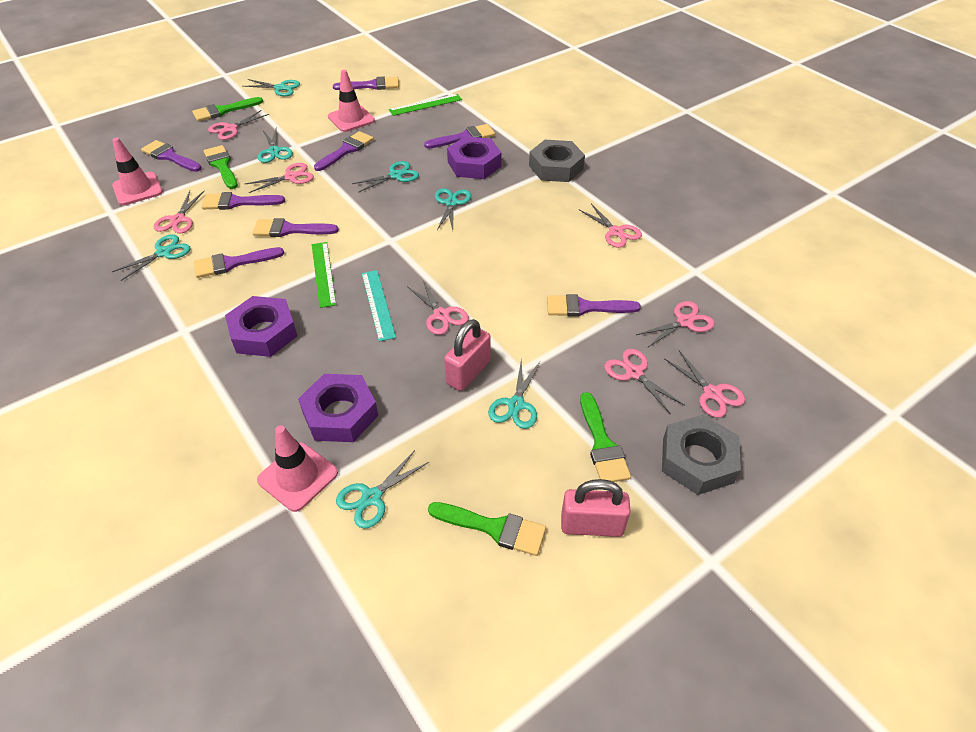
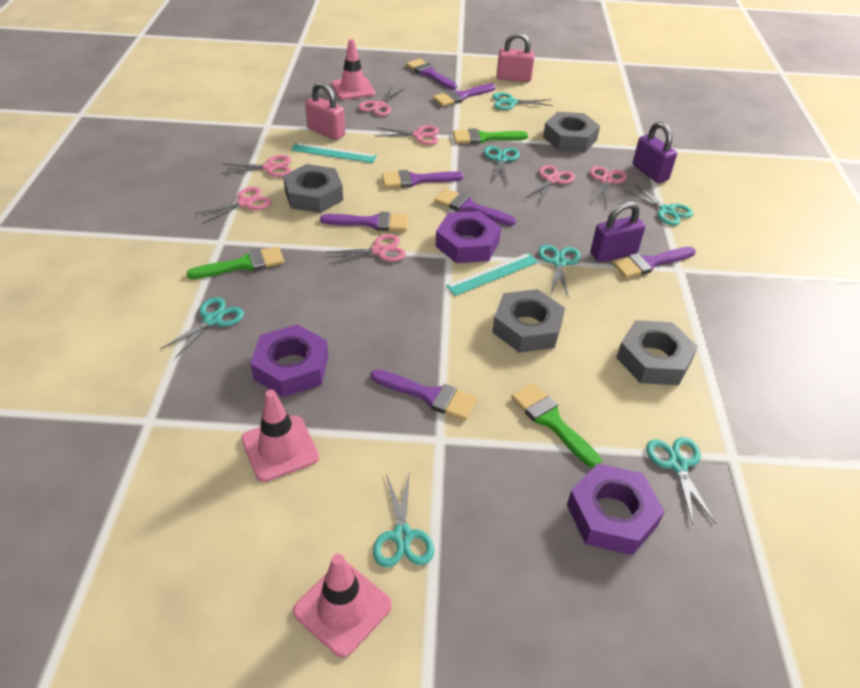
green brush: 4 -> 3
green ruler: 2 -> 0
grey nut: 2 -> 4
pink scissors: 8 -> 7
purple brush: 8 -> 7
purple padlock: 0 -> 2
turquoise ruler: 1 -> 2

